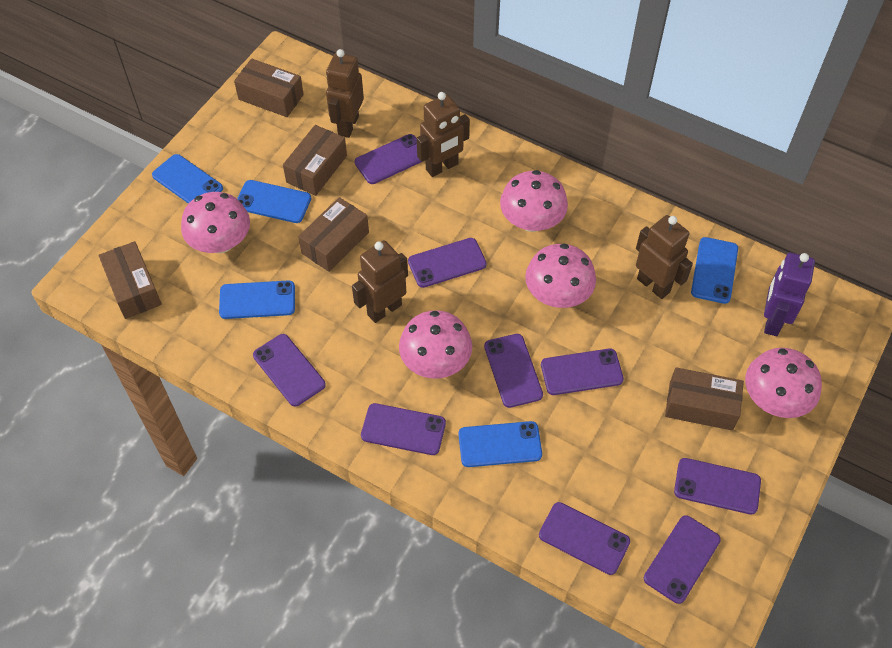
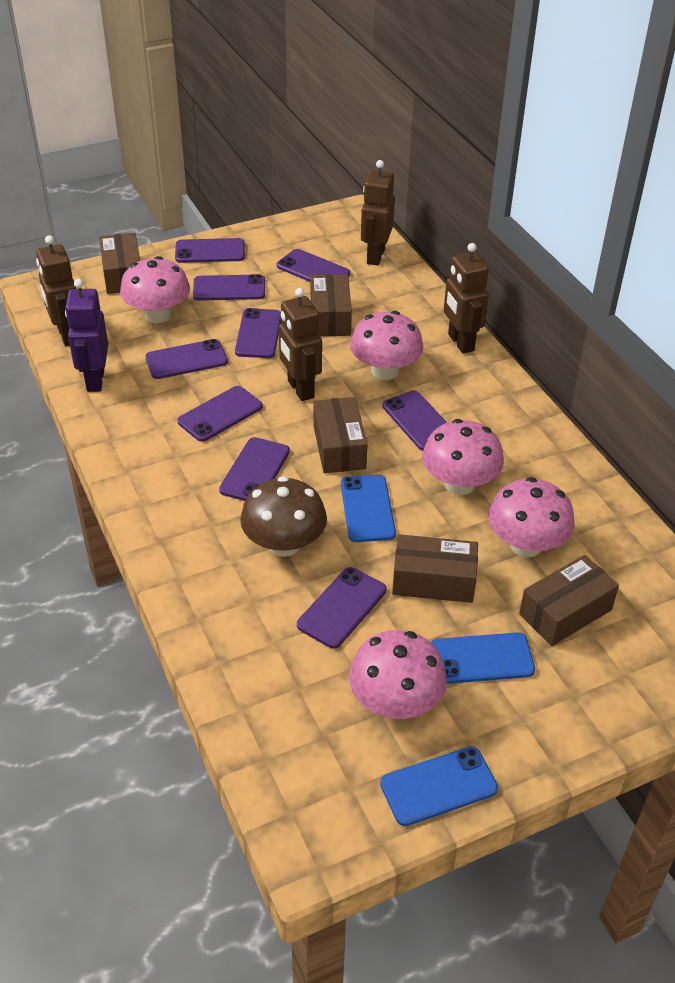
blue phone: 5 -> 3
brown mushroom: 0 -> 1

